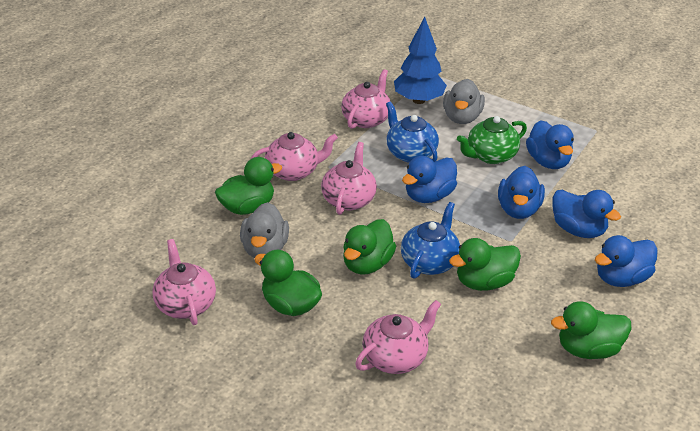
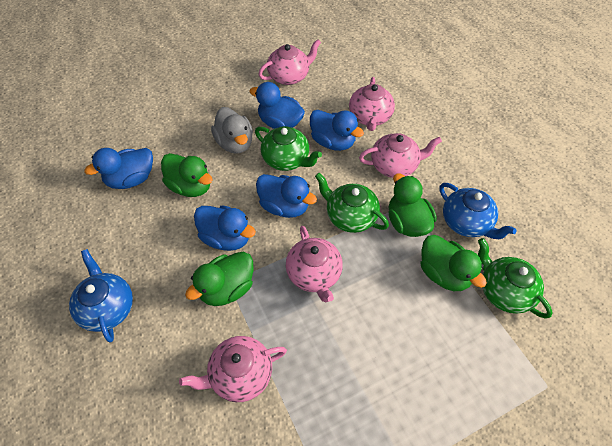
blue tree: 1 -> 0
green duck: 5 -> 4
green teapot: 1 -> 3
grey duck: 2 -> 1

